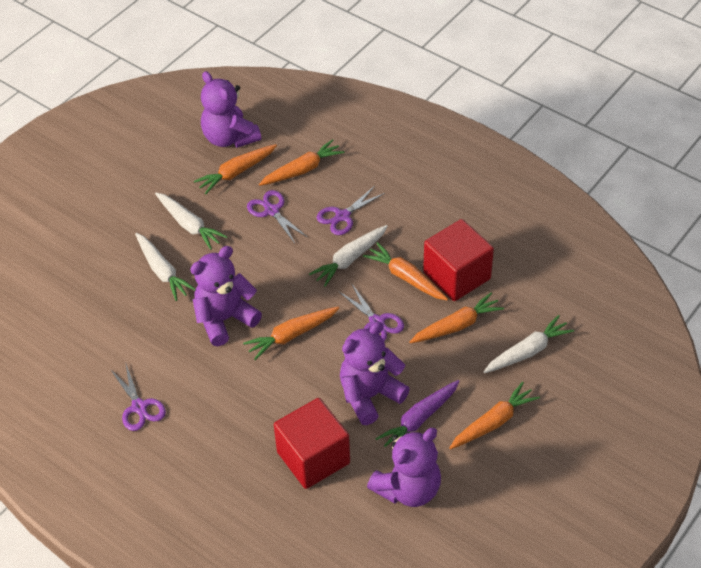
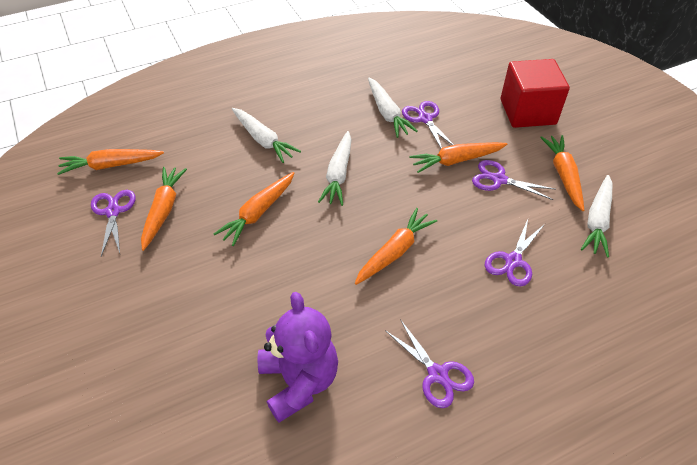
purple carrot: 1 -> 0
purple scissors: 4 -> 5
purple teddy bear: 4 -> 1
red cube: 2 -> 1

